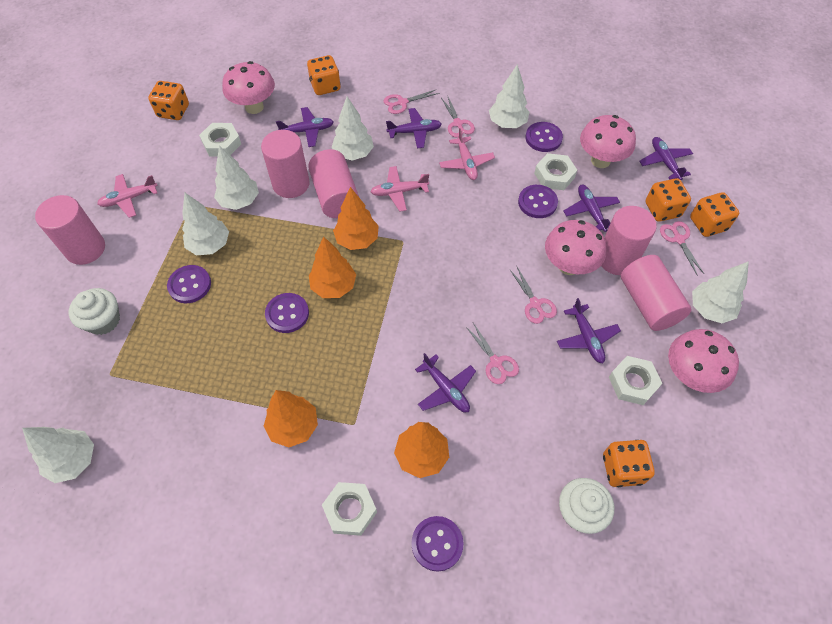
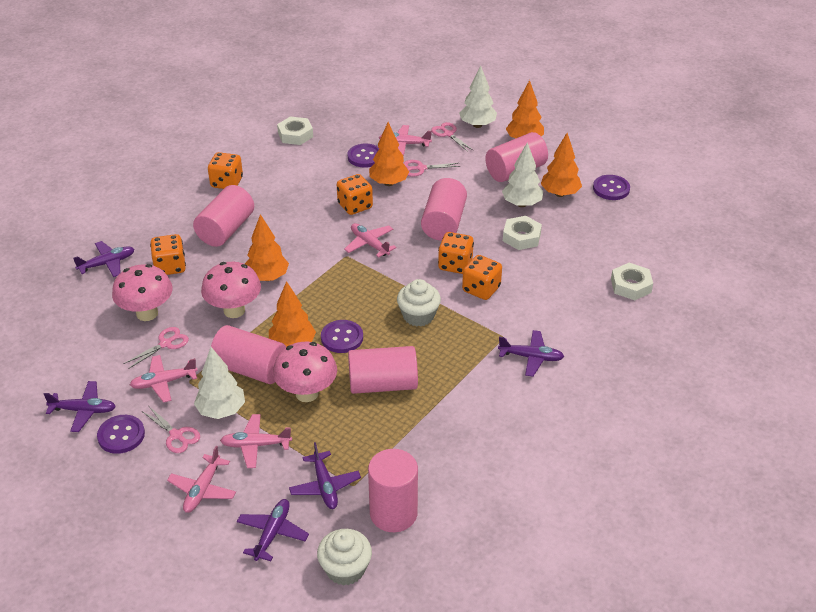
orange tree: 4 -> 5
pink cylinder: 5 -> 6
pink mushroom: 4 -> 3
pink plane: 3 -> 5
pink scissors: 5 -> 4
purple button: 5 -> 4
purple plane: 6 -> 5
white nut: 4 -> 3
white tree: 6 -> 3

